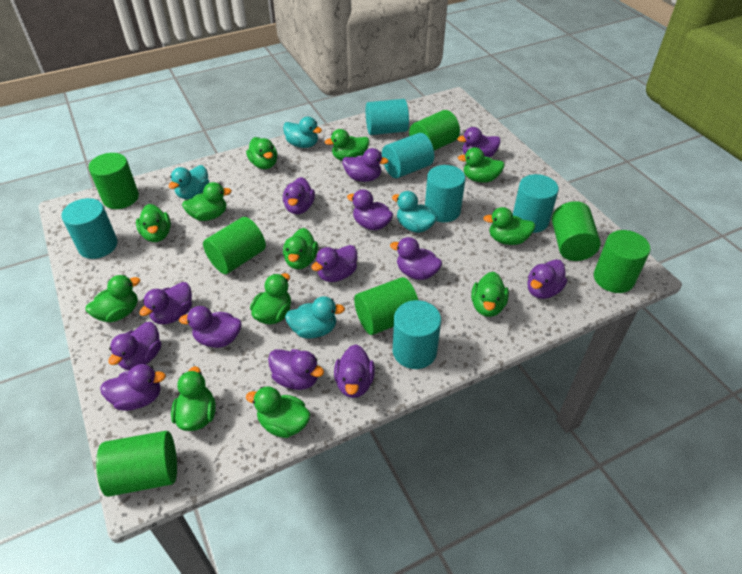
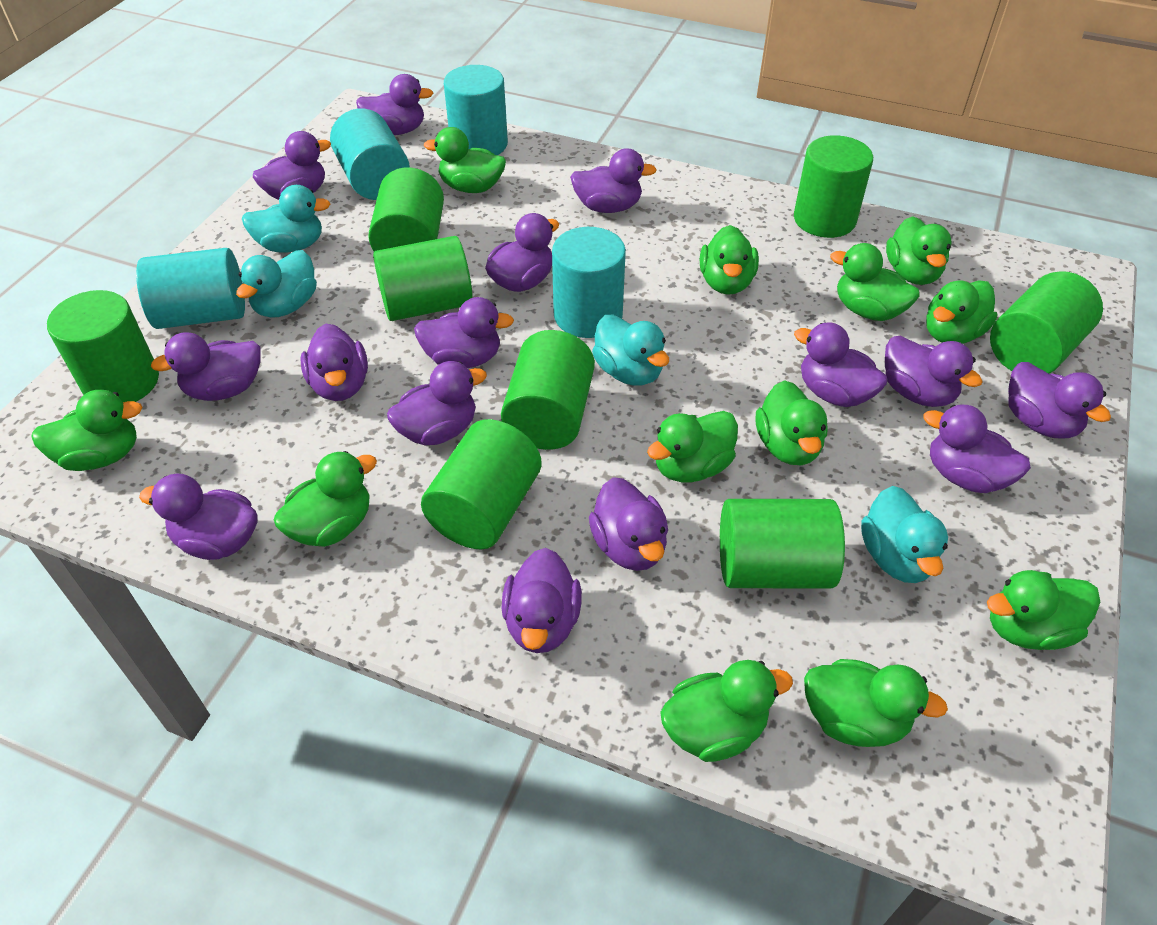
green cylinder: 7 -> 8
purple duck: 13 -> 15
turquoise cylinder: 6 -> 4

